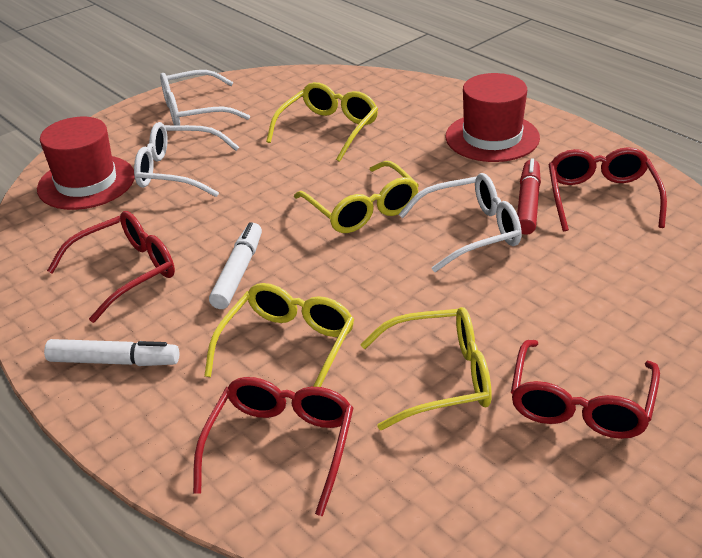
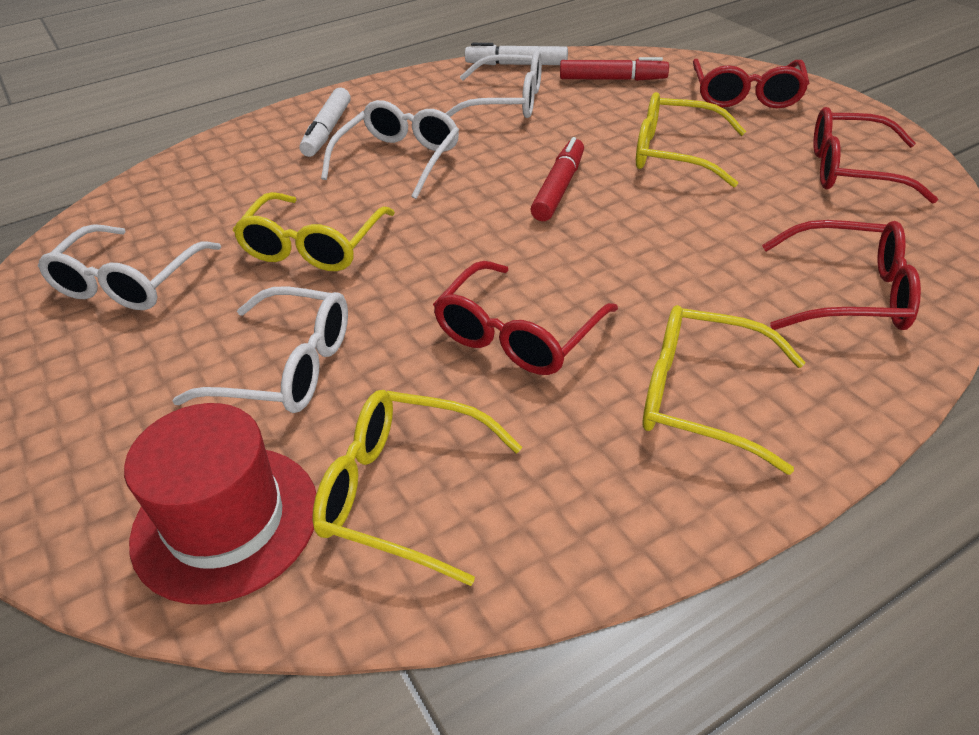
red hat: 2 -> 1
red marker: 1 -> 2
white glasses: 3 -> 4

